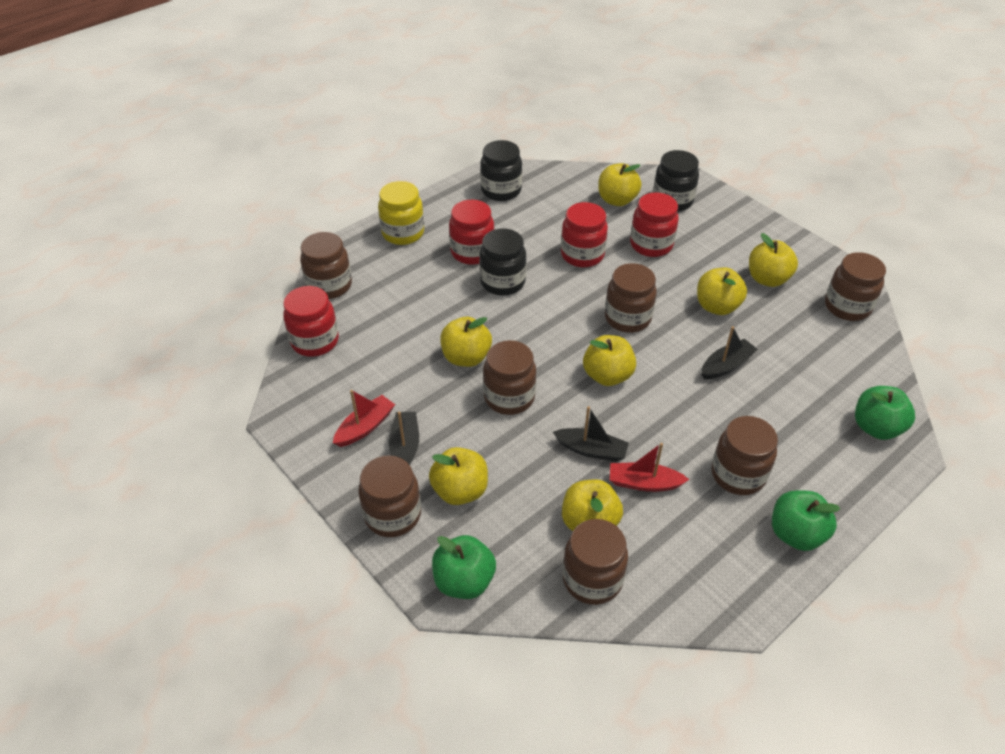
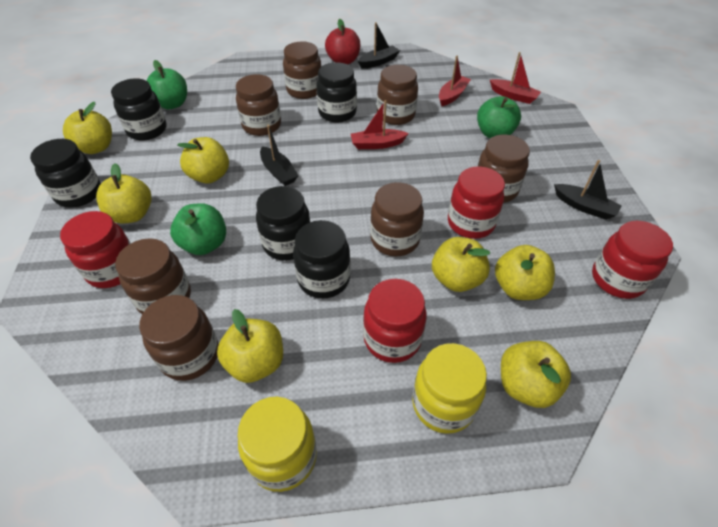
black jar: 3 -> 5
red apple: 0 -> 1
red boat: 2 -> 3
yellow jar: 1 -> 2

